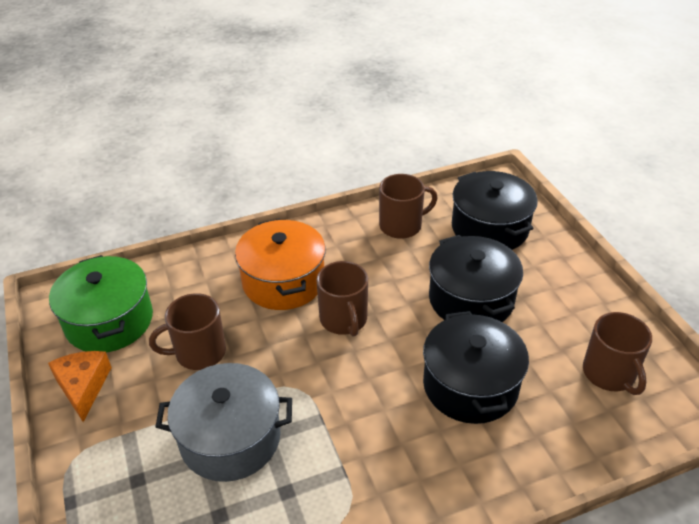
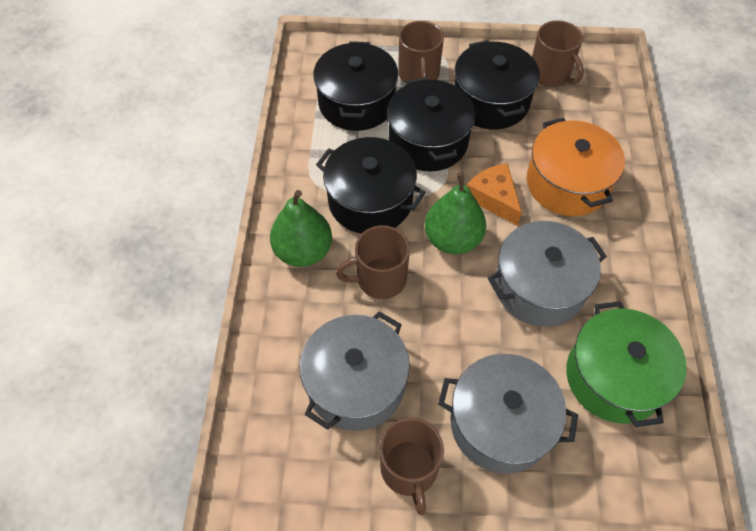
black pot: 3 -> 4
green pear: 0 -> 2
grey pot: 1 -> 3

